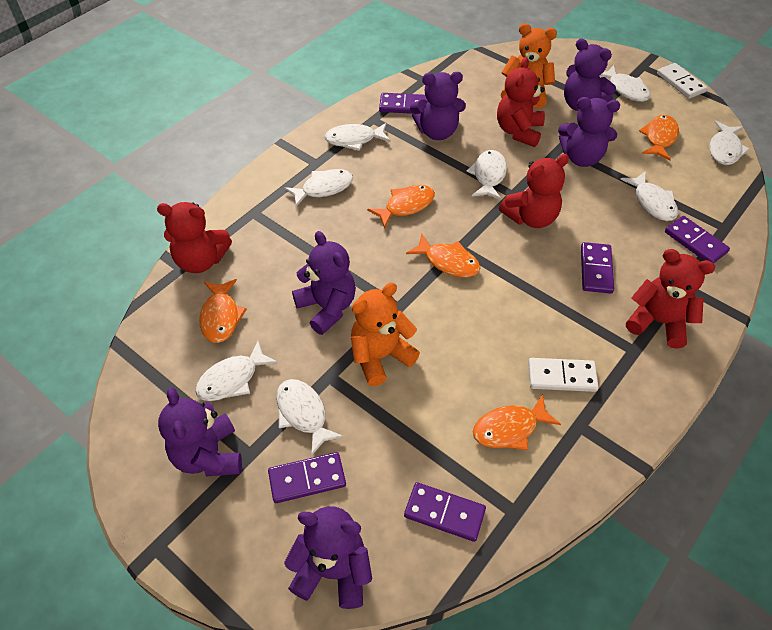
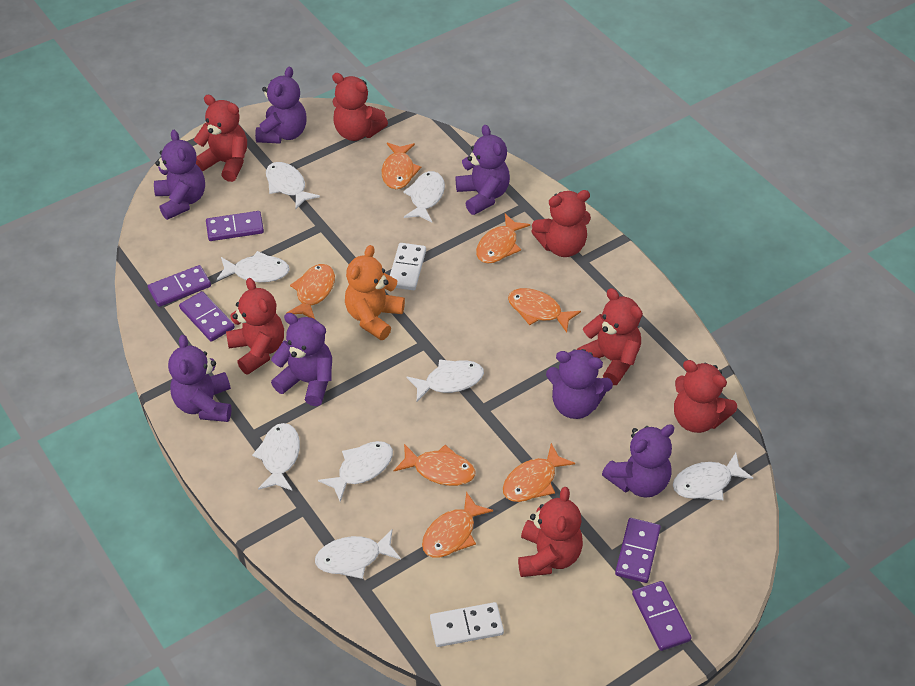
orange fish: 5 -> 7
orange teddy bear: 2 -> 1
purple teddy bear: 6 -> 7
red teddy bear: 4 -> 7

